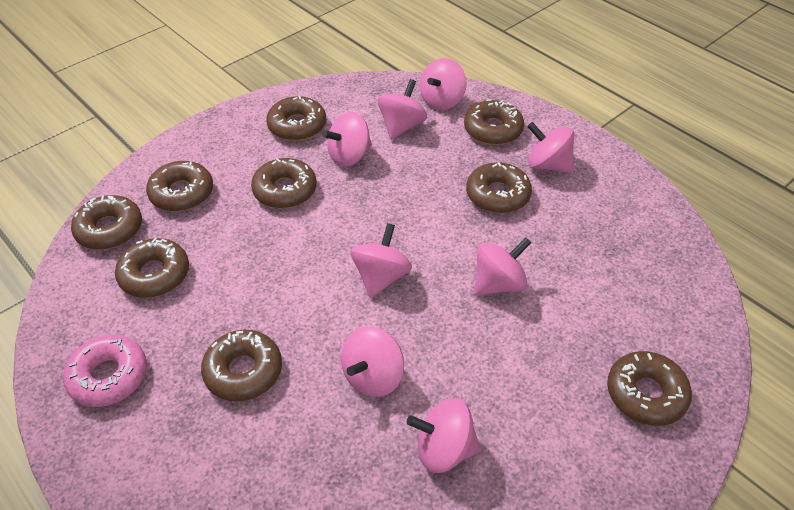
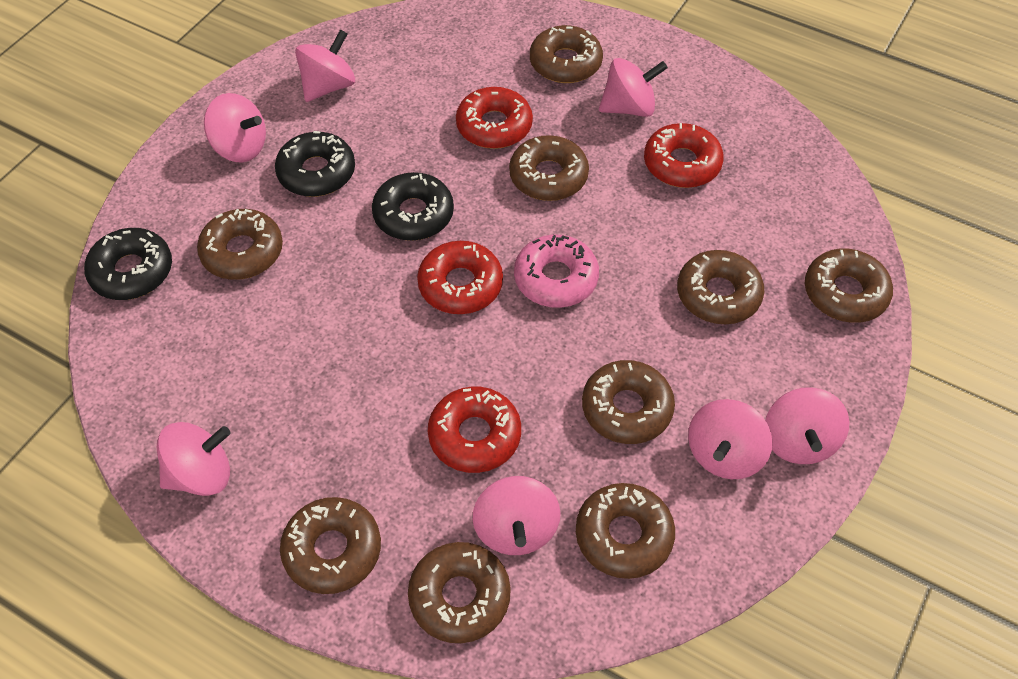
black donut: 0 -> 3
pink spinning top: 8 -> 7
red donut: 0 -> 4

